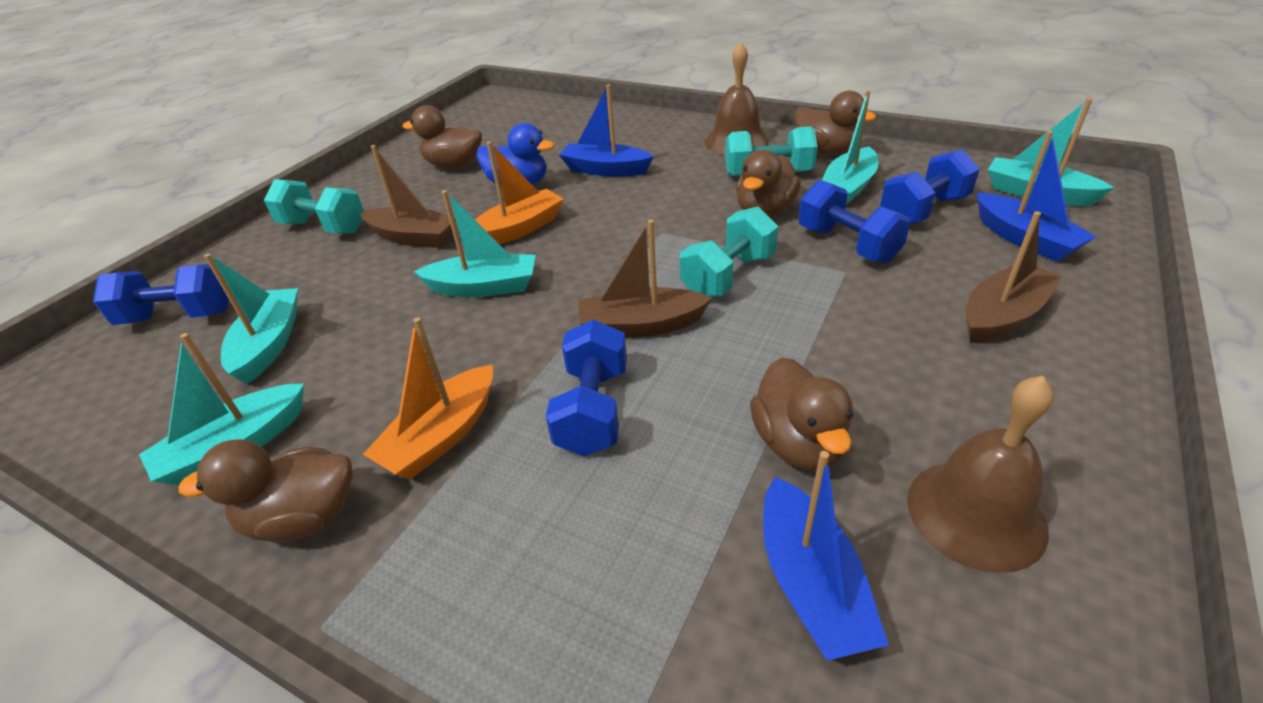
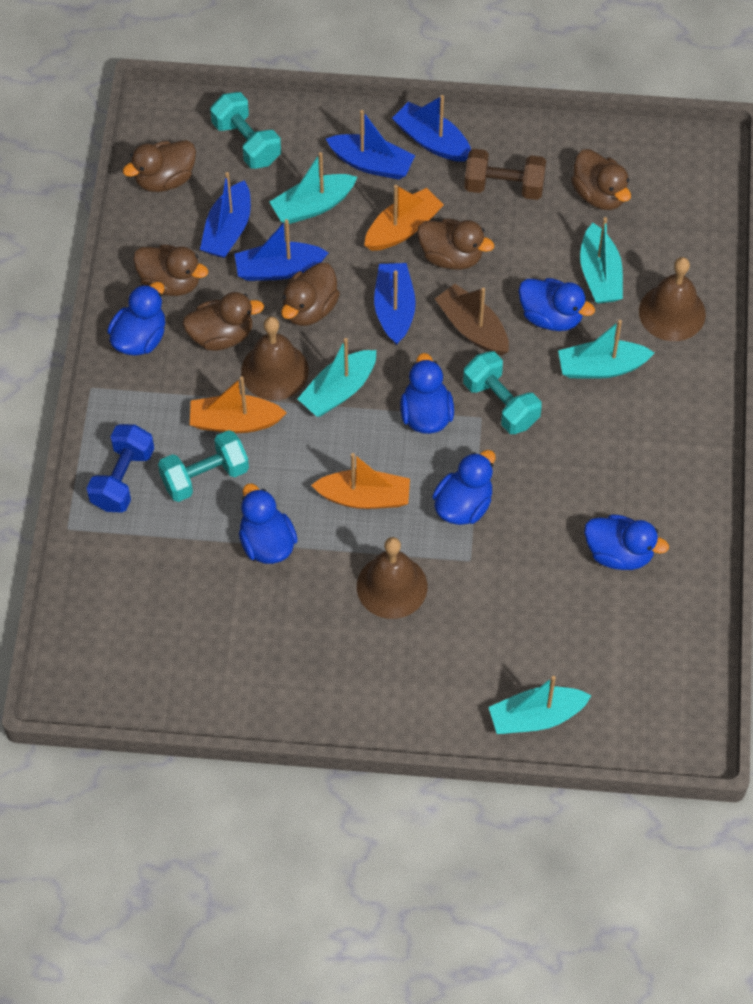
blue boat: 3 -> 5
blue duck: 1 -> 6
blue dumbbell: 4 -> 1
brown bell: 2 -> 3
brown boat: 3 -> 1
brown duck: 5 -> 6
brown dumbbell: 0 -> 1
orange boat: 2 -> 3

